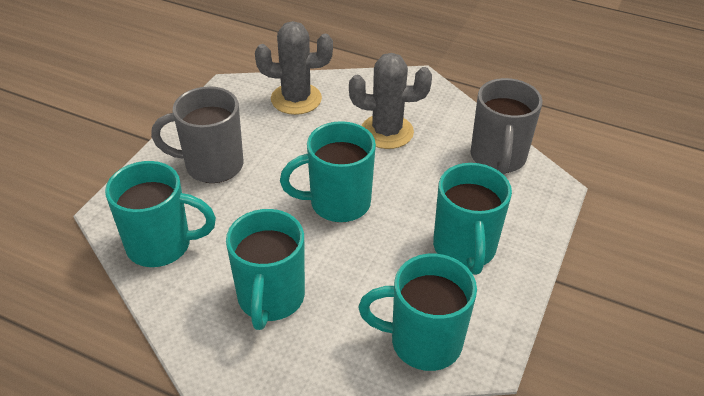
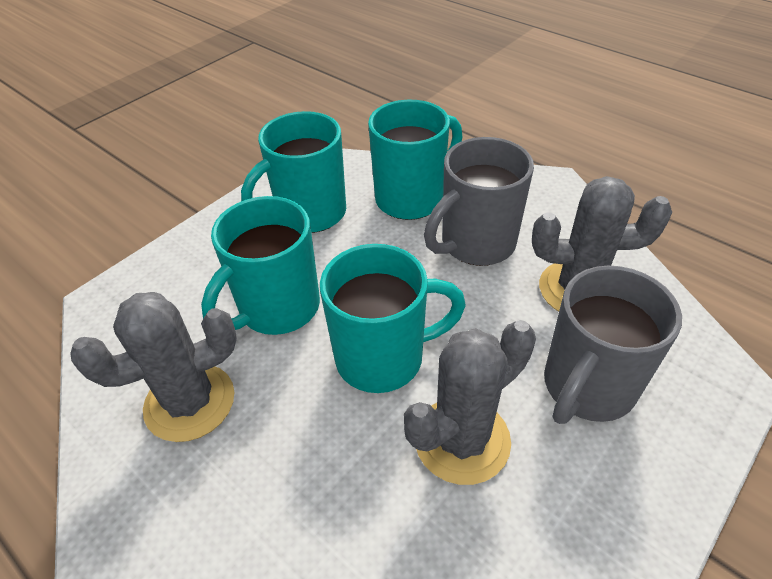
grey cactus: 2 -> 3
turquoise mug: 5 -> 4

